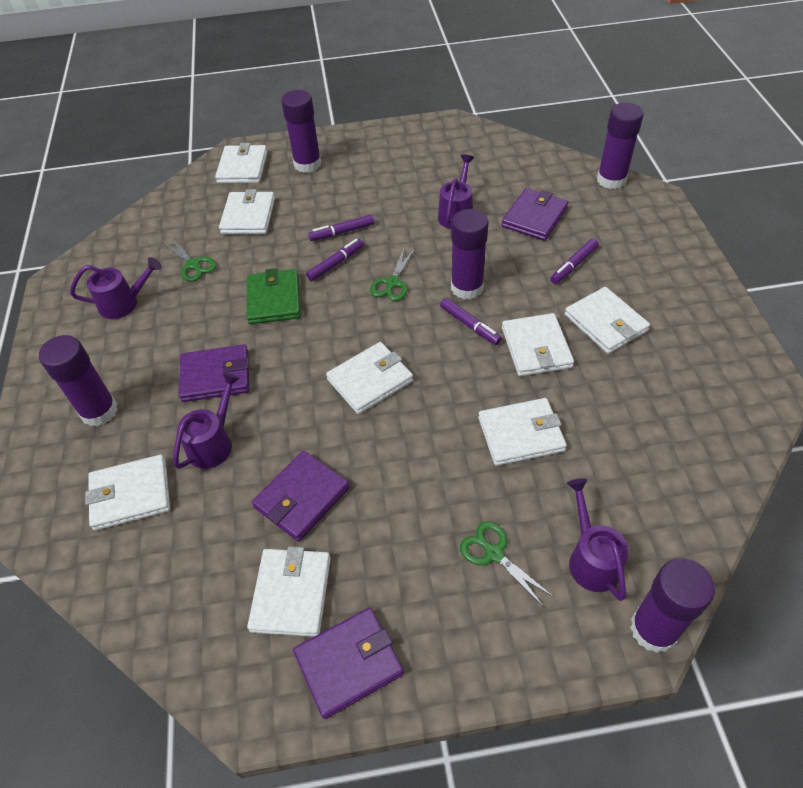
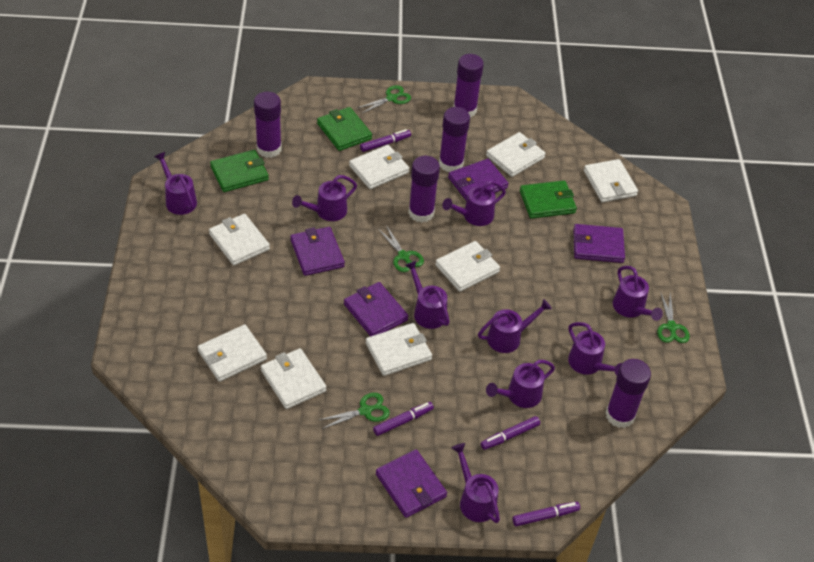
green scissors: 3 -> 4
green wallet: 1 -> 3
purple wallet: 4 -> 5
purple watering can: 4 -> 9

